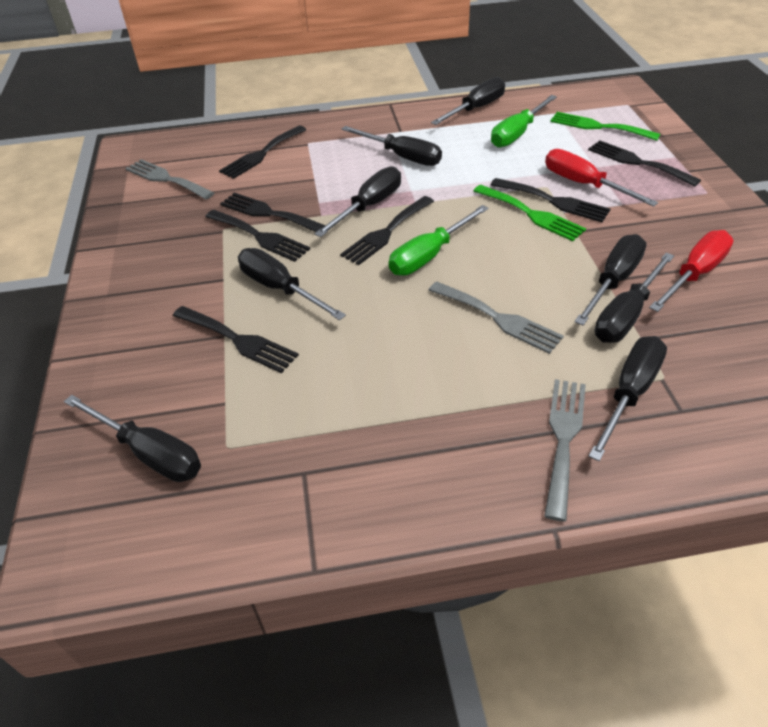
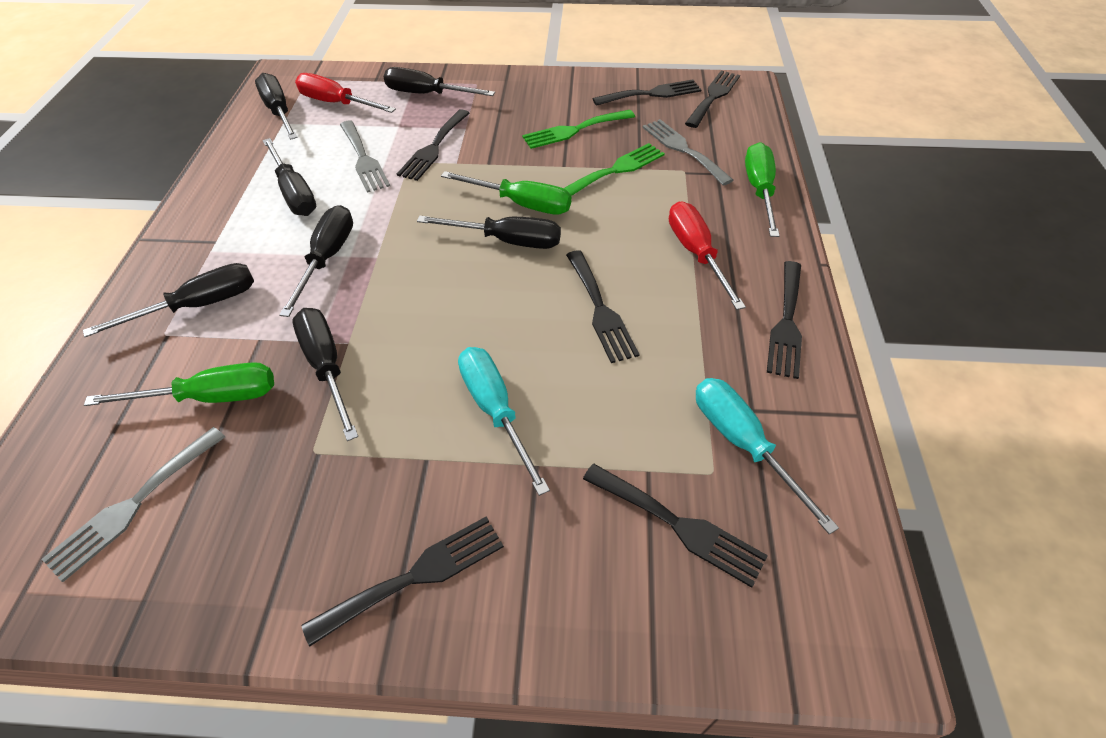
black screwdriver: 8 -> 7
green screwdriver: 2 -> 3
turquoise screwdriver: 0 -> 2

